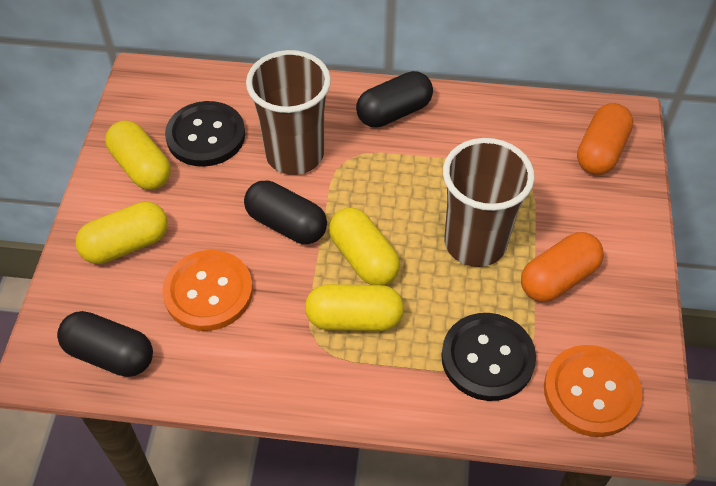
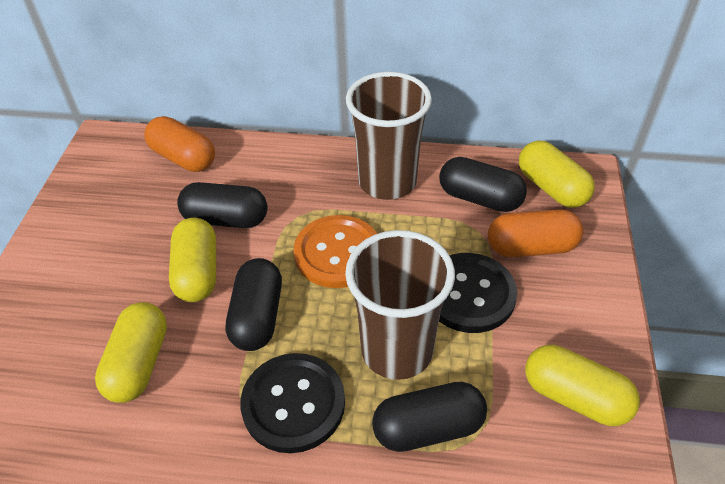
black capsule: 3 -> 4
orange button: 2 -> 1

